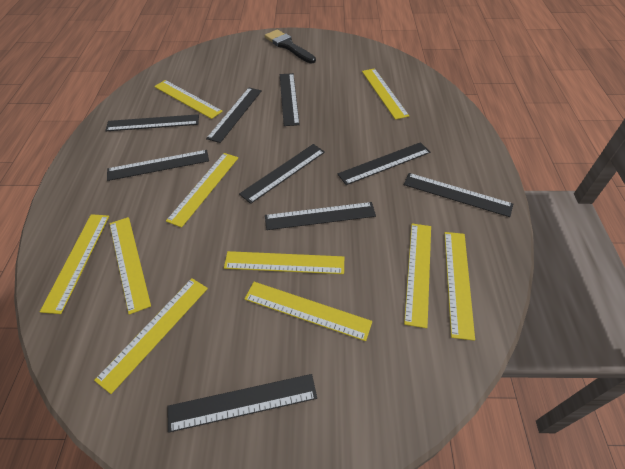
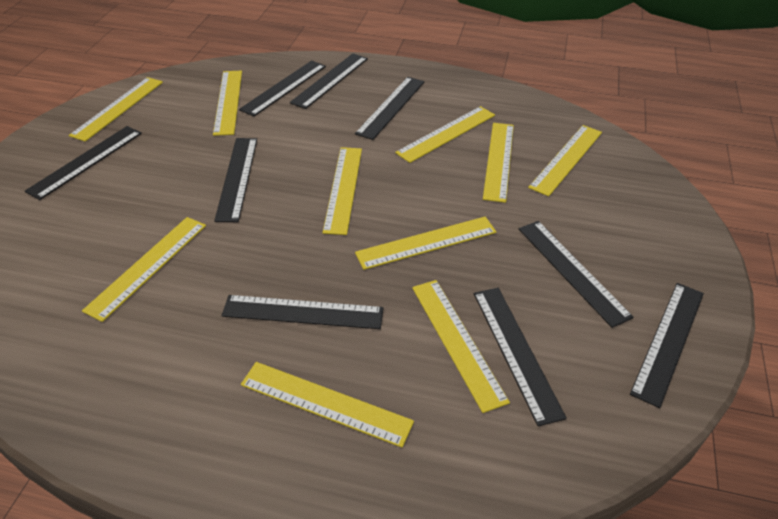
black brush: 1 -> 0

